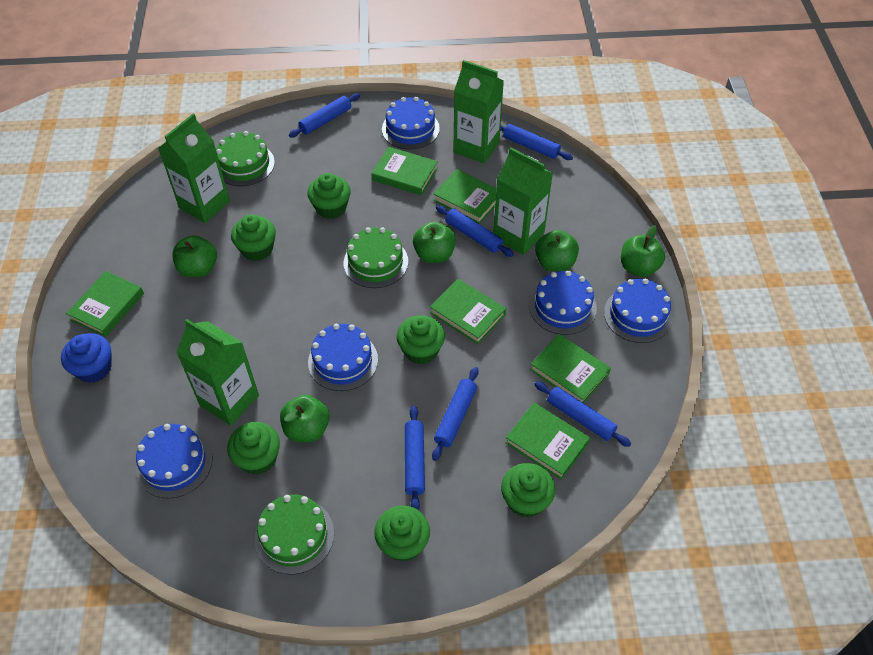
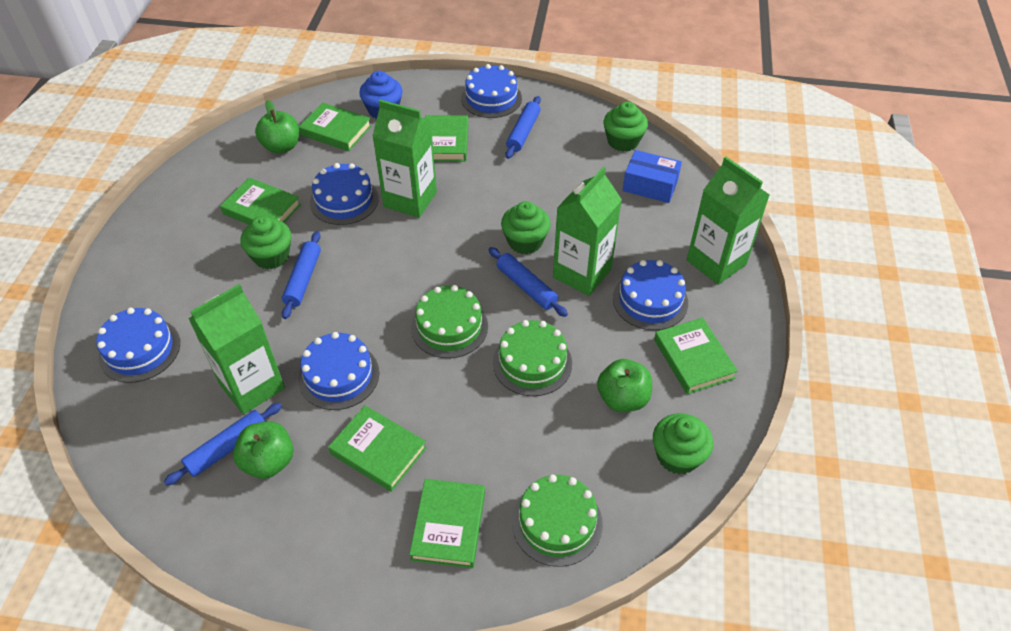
blue box: 0 -> 1
blue rolling pin: 6 -> 4
green apple: 5 -> 3
green cupcake: 6 -> 4

